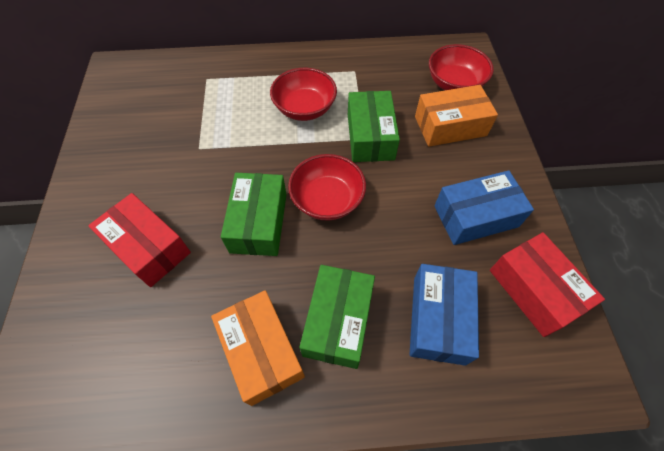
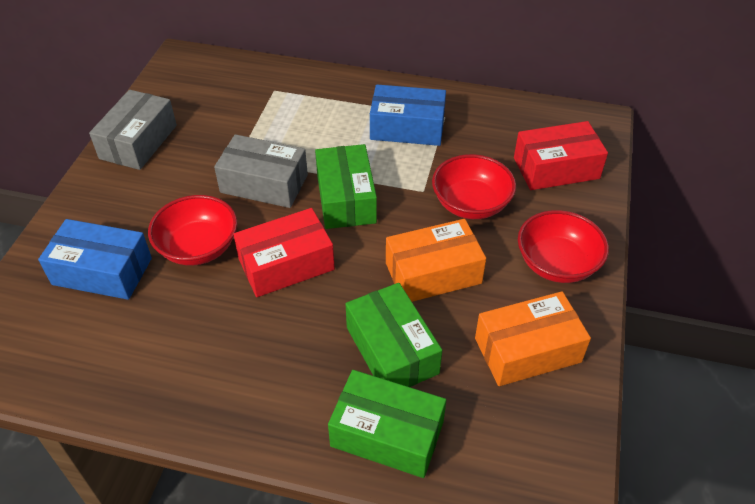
grey box: 0 -> 2

